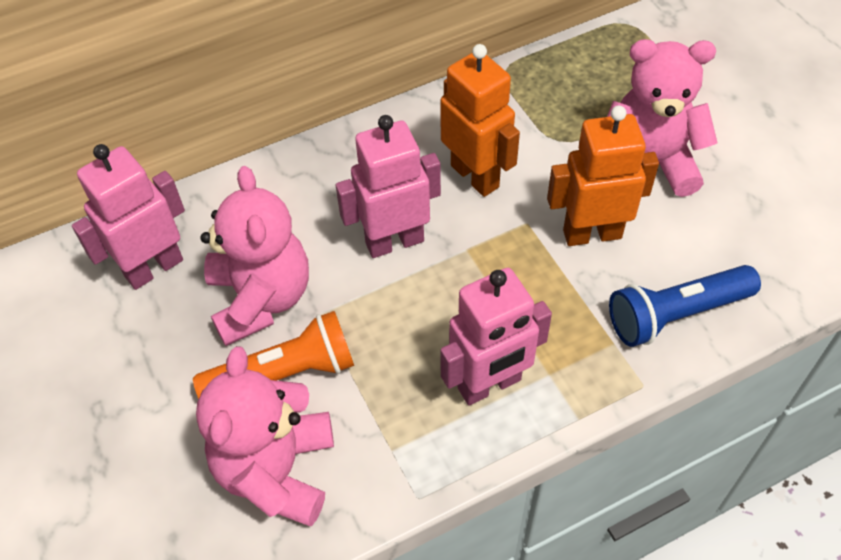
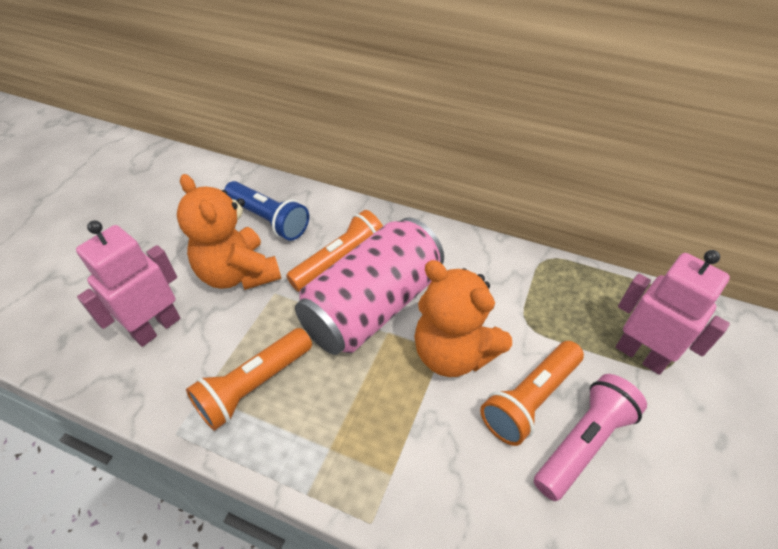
orange flashlight: 1 -> 3
orange robot: 2 -> 0
orange teddy bear: 0 -> 2
pink can: 0 -> 1
pink flashlight: 0 -> 1
pink robot: 3 -> 2
pink teddy bear: 3 -> 0

